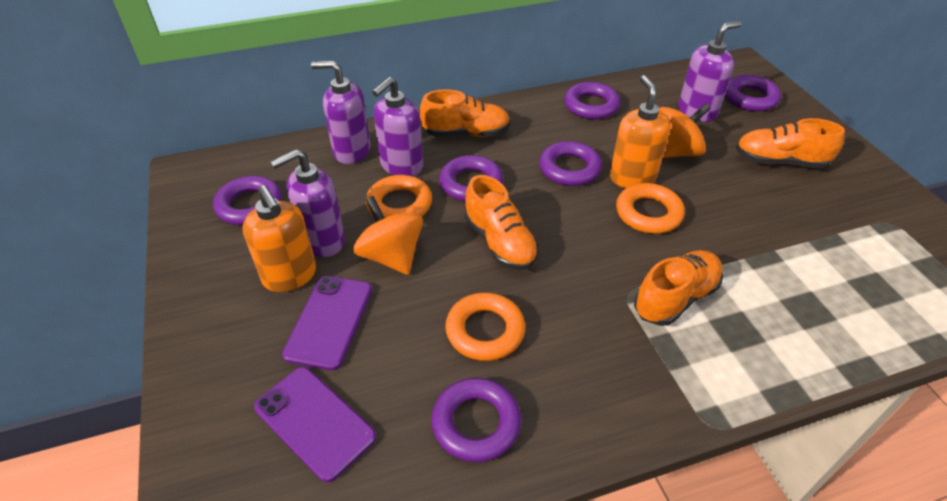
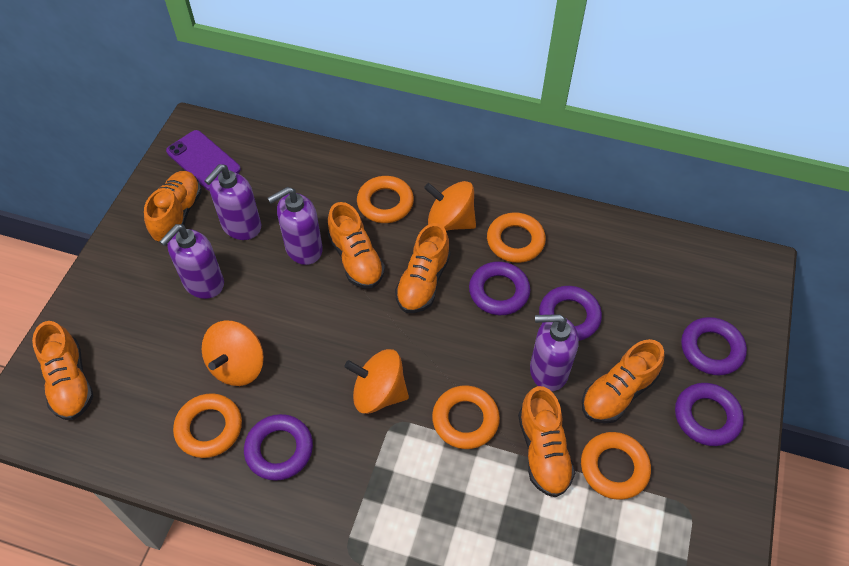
orange ring: 3 -> 5
orange shoe: 4 -> 6
orange soap dispenser: 2 -> 0
orange spinning top: 2 -> 3
purple phone: 2 -> 1
purple ring: 6 -> 5

